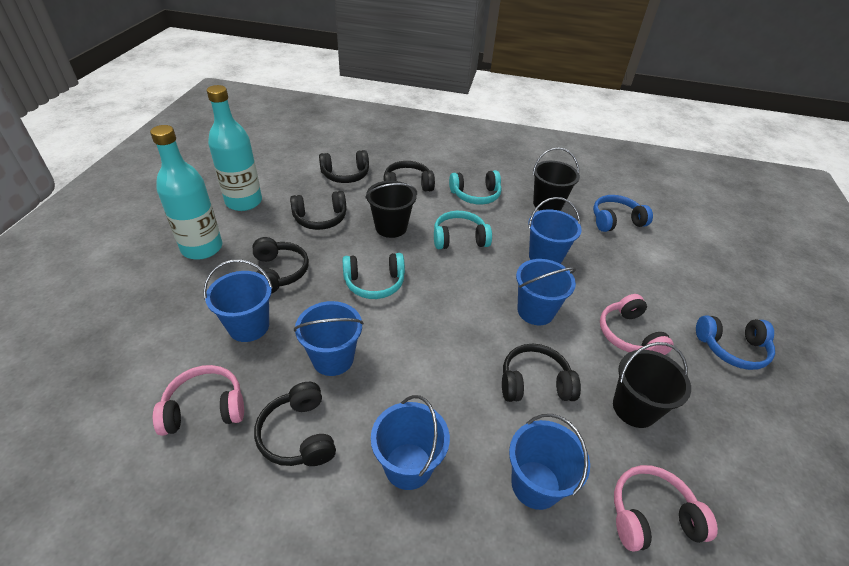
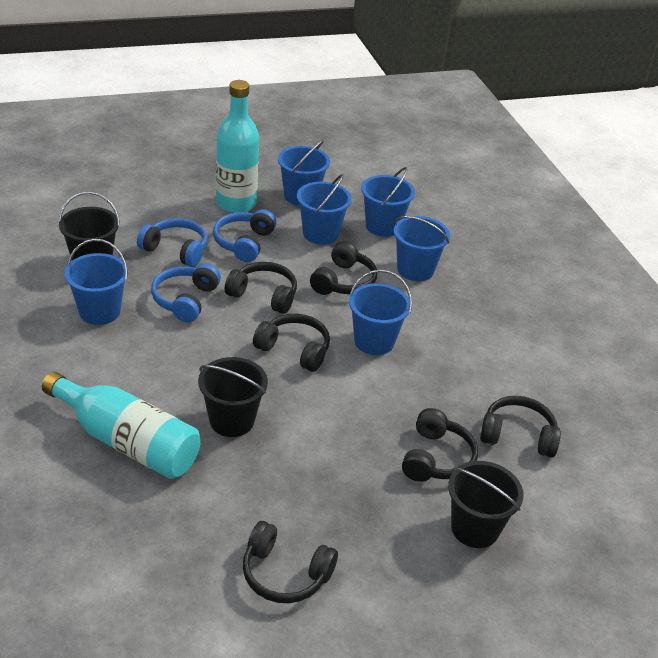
blue headphones: 2 -> 3
pink headphones: 3 -> 0
turquoise headphones: 3 -> 0

